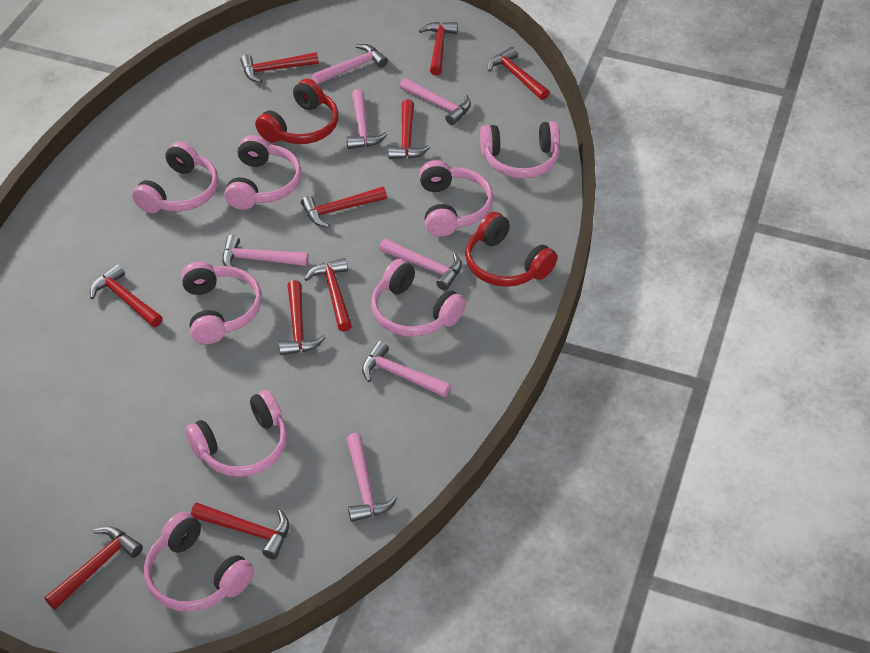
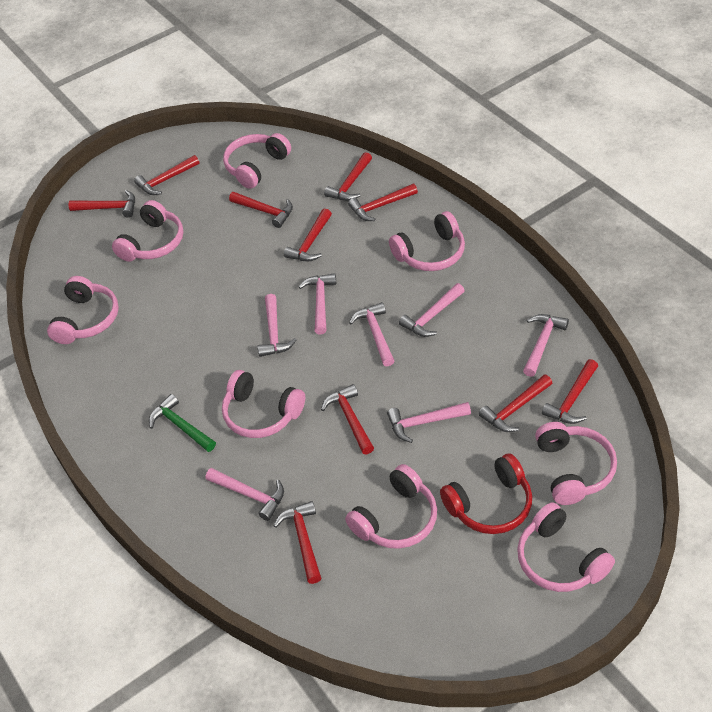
green hammer: 0 -> 1
red headphones: 2 -> 1

